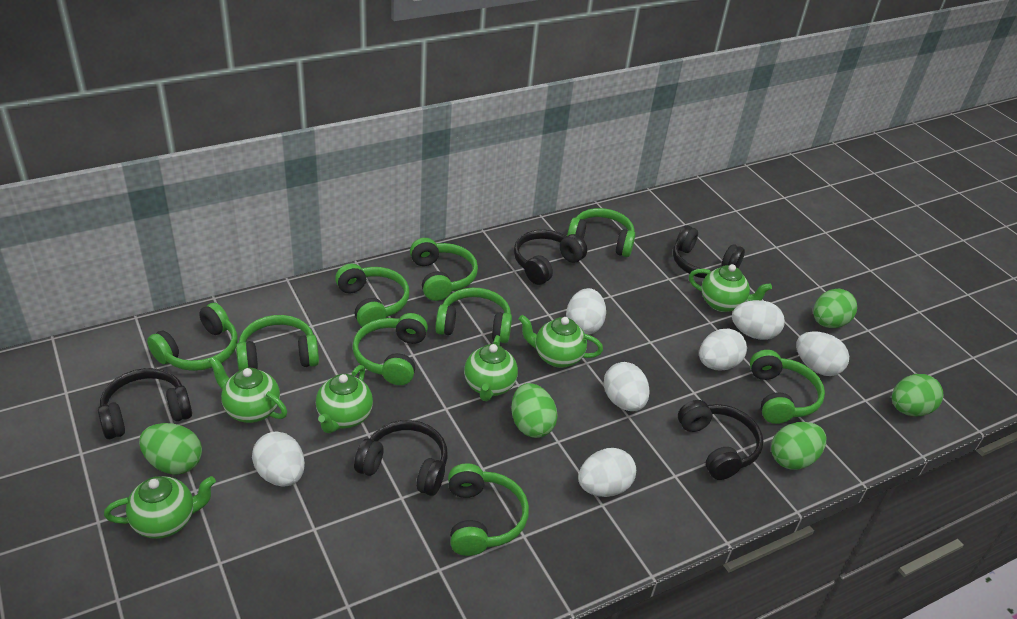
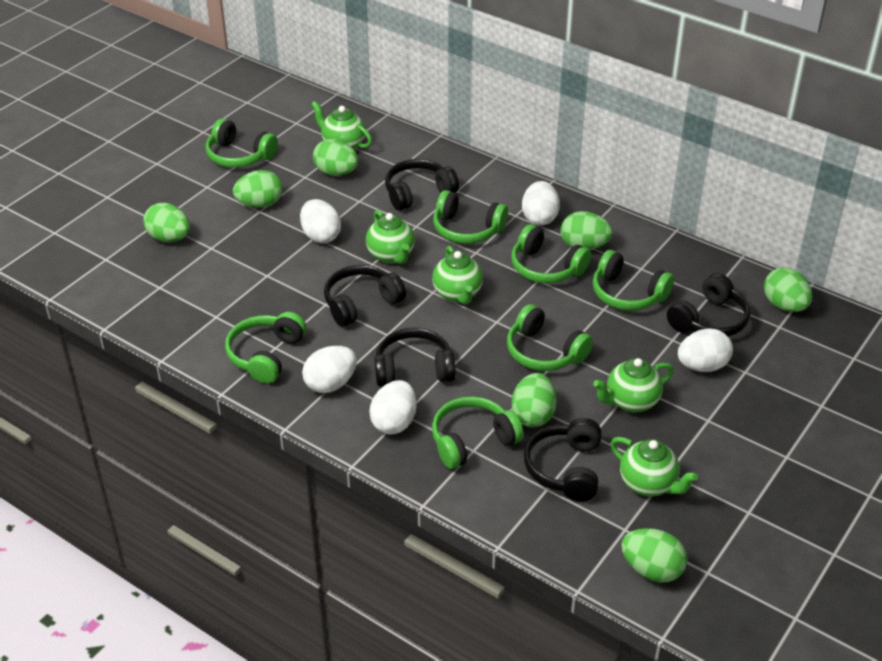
green egg: 5 -> 7
green headphones: 9 -> 7
green teapot: 6 -> 5
white egg: 7 -> 5

